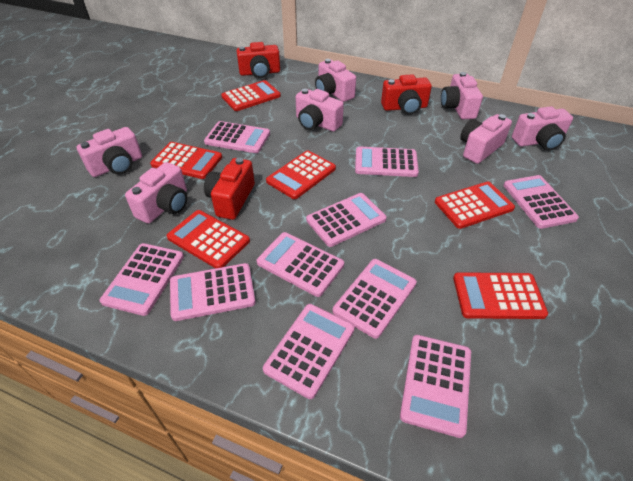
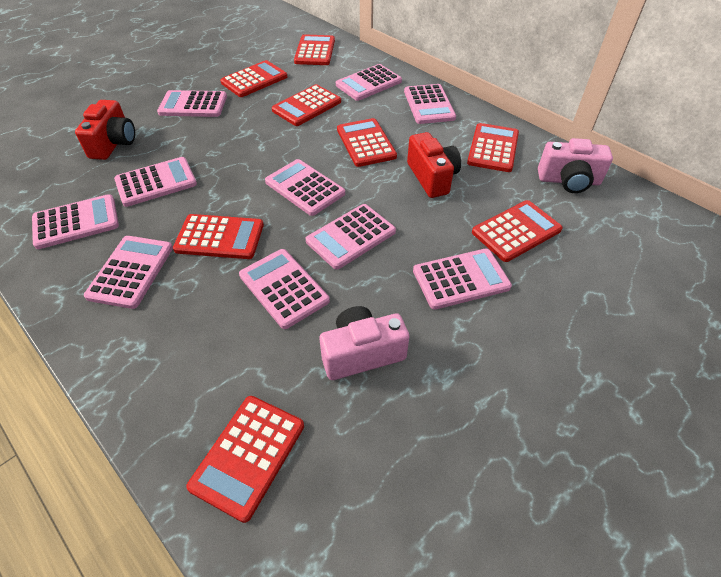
pink camera: 7 -> 2
red calculator: 6 -> 8
red camera: 3 -> 2

